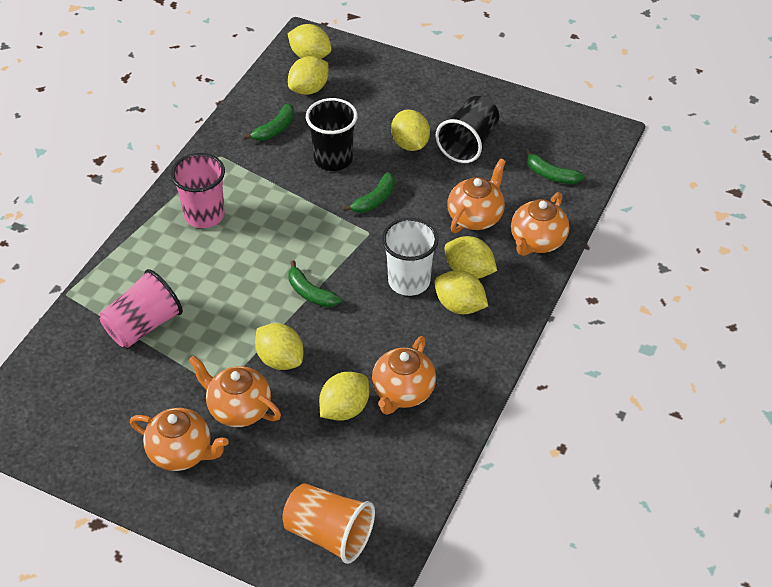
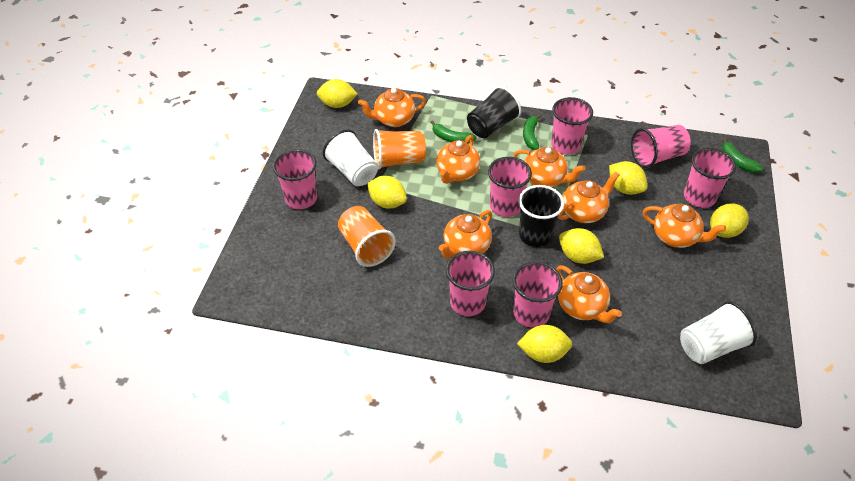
green banana: 4 -> 3
orange cup: 1 -> 2
orange teapot: 5 -> 7
pink cup: 2 -> 7
white cup: 1 -> 2
yellow lemon: 7 -> 6

